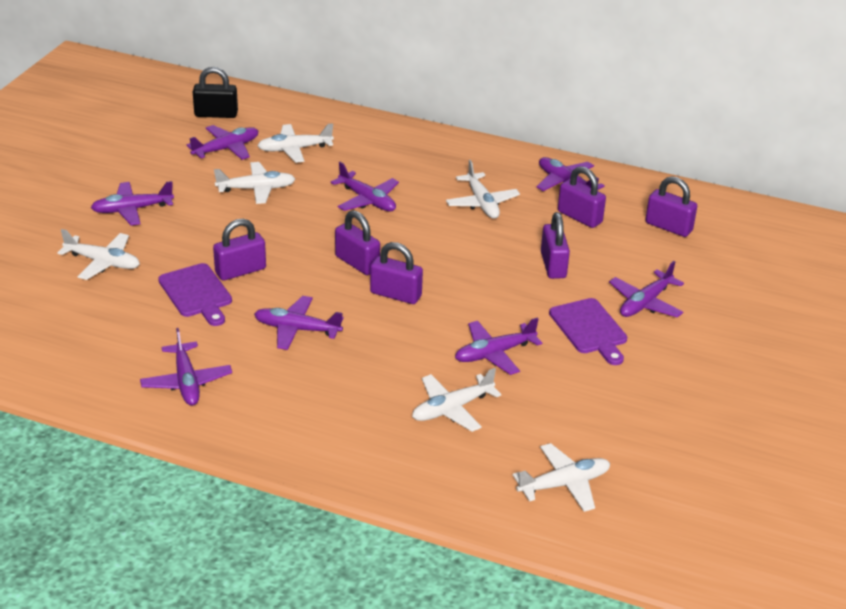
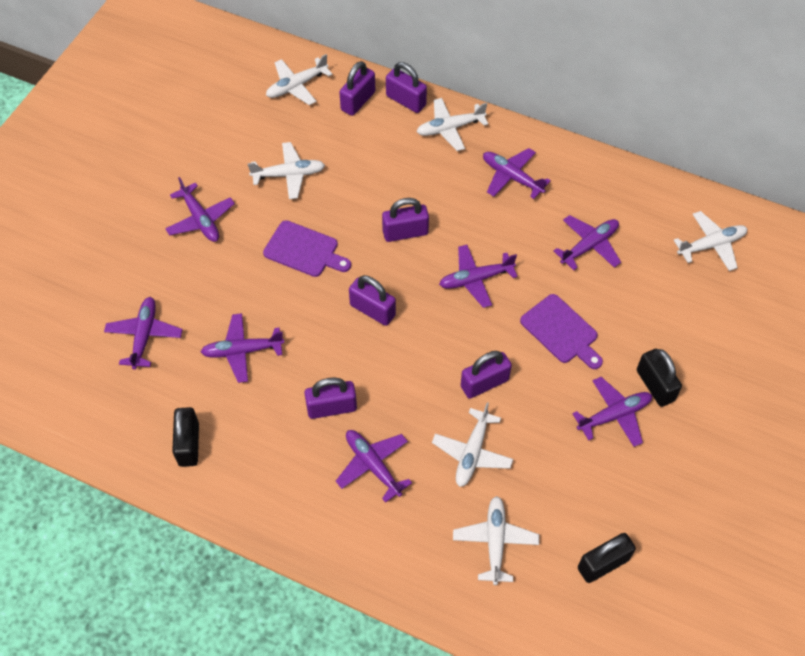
black padlock: 1 -> 3

